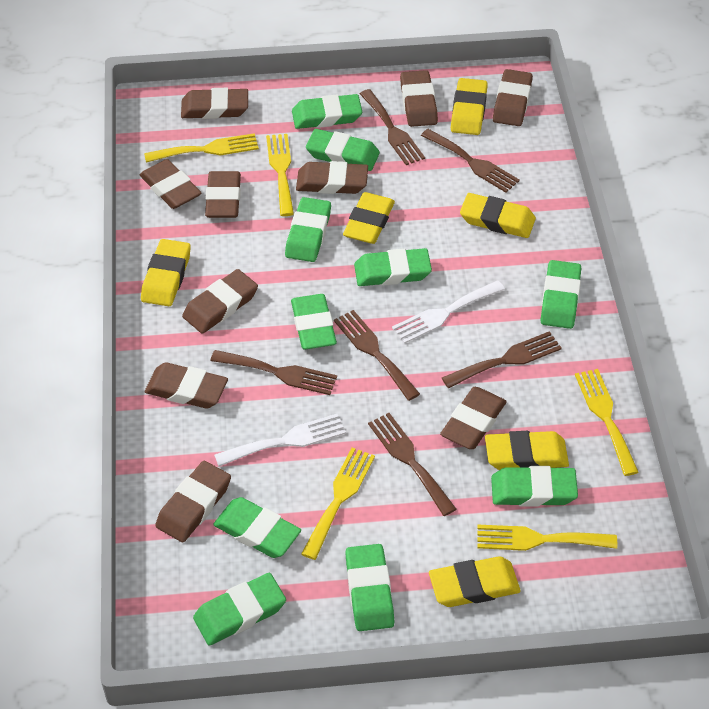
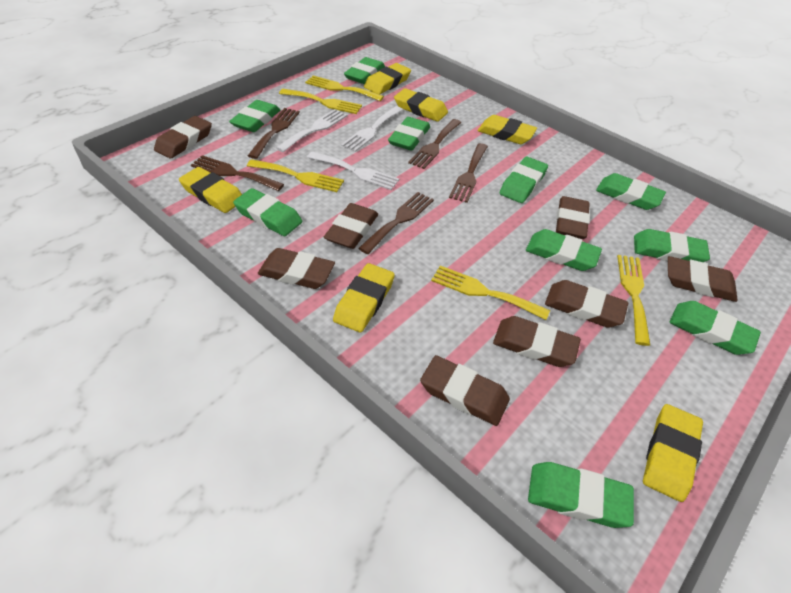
brown eraser: 10 -> 8
brown fork: 6 -> 5
white fork: 2 -> 3

